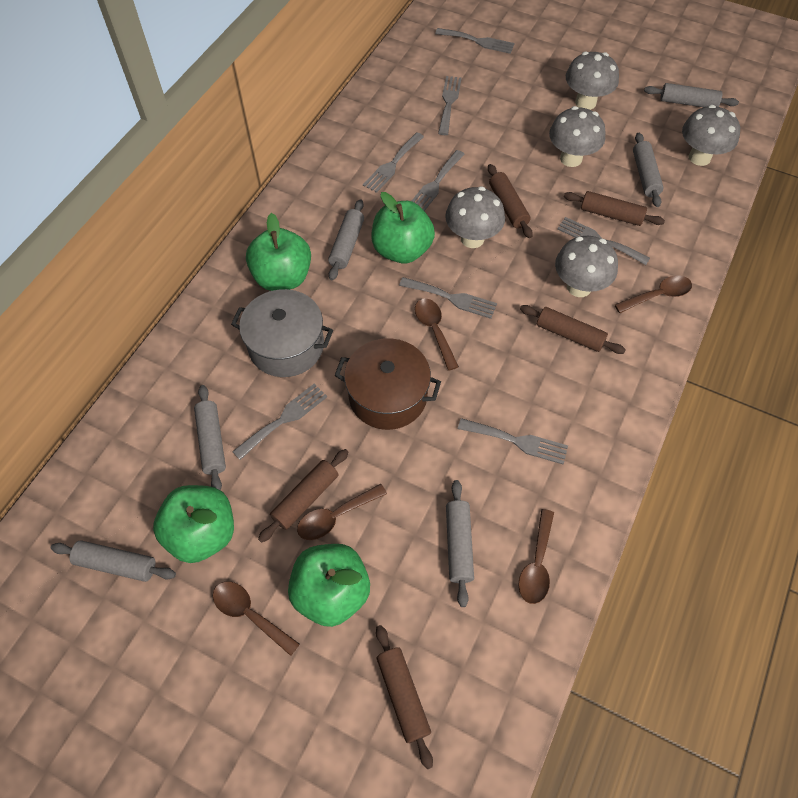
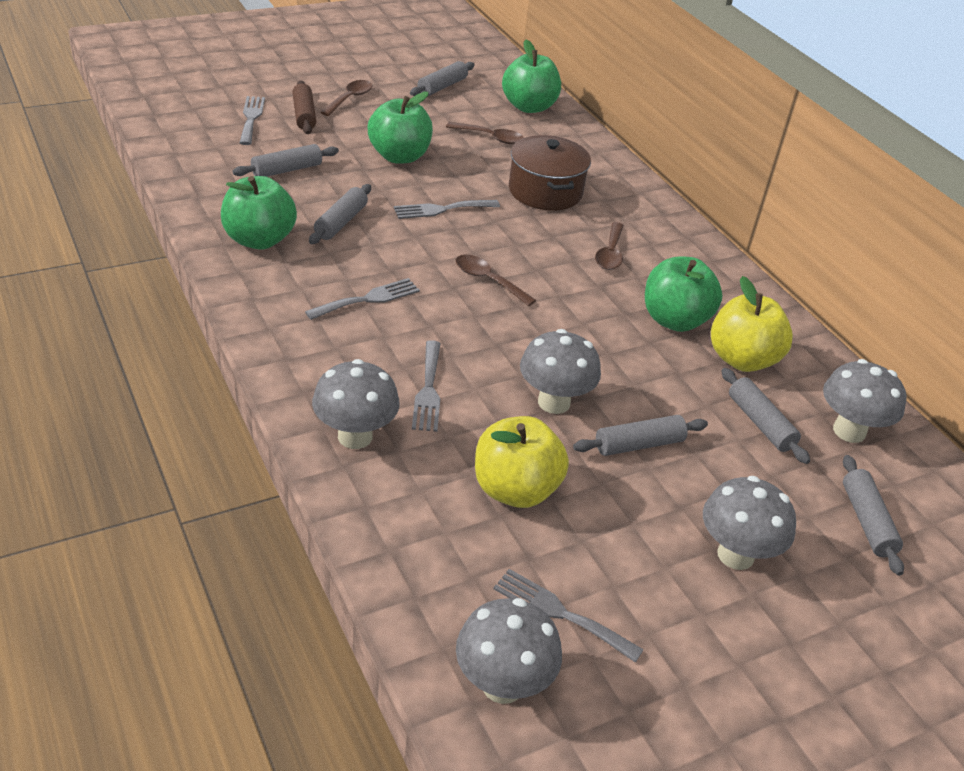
brown rolling pin: 5 -> 1
brown spoon: 5 -> 4
grey fork: 8 -> 5
grey pot: 1 -> 0
yellow apple: 0 -> 2

